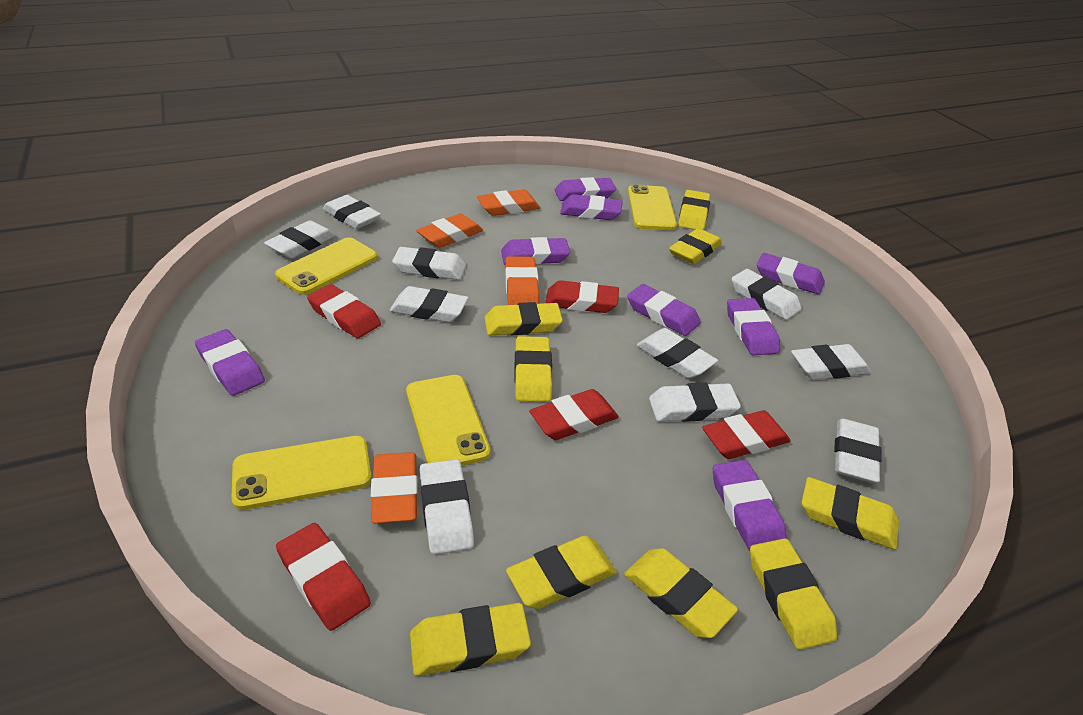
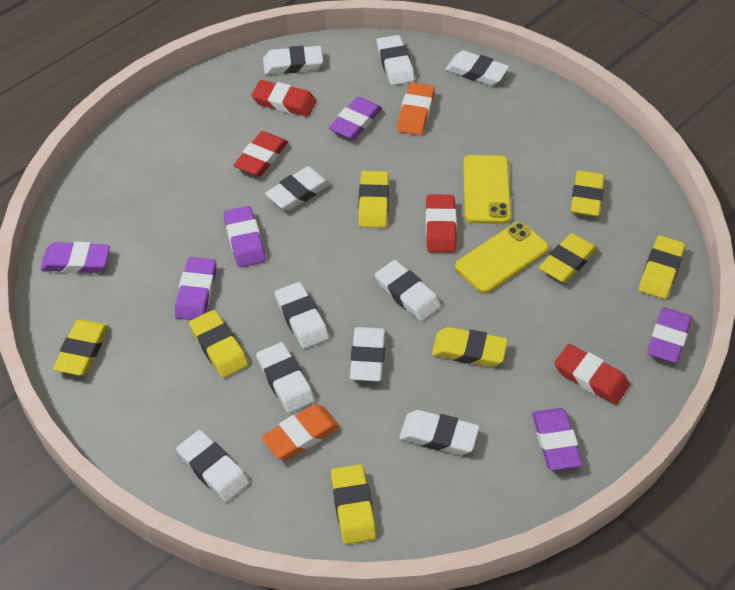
orange eraser: 4 -> 2
purple eraser: 8 -> 6
red eraser: 5 -> 4
yellow eraser: 9 -> 8
yellow phone: 4 -> 2

